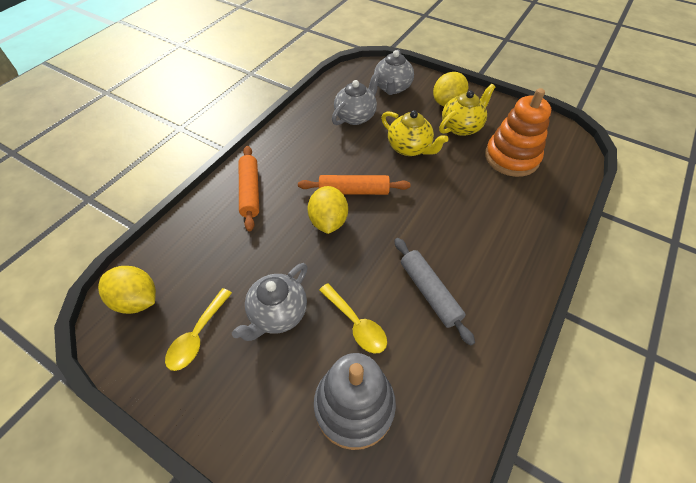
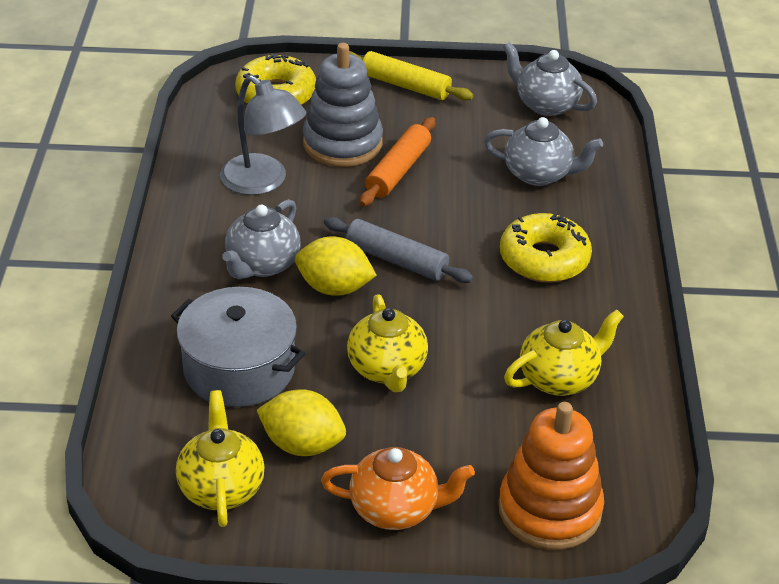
grey lamp: 0 -> 1
grey pot: 0 -> 1
orange rolling pin: 2 -> 1
orange teapot: 0 -> 1
yellow donut: 0 -> 2
yellow lemon: 3 -> 2
yellow rolling pin: 0 -> 1
yellow spoon: 2 -> 0
yellow teapot: 2 -> 3

